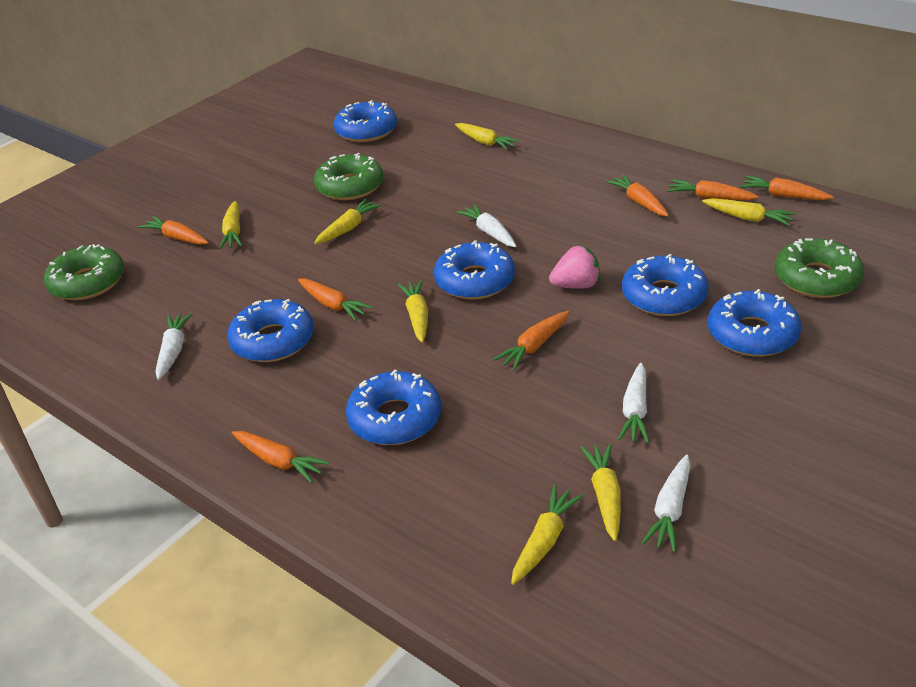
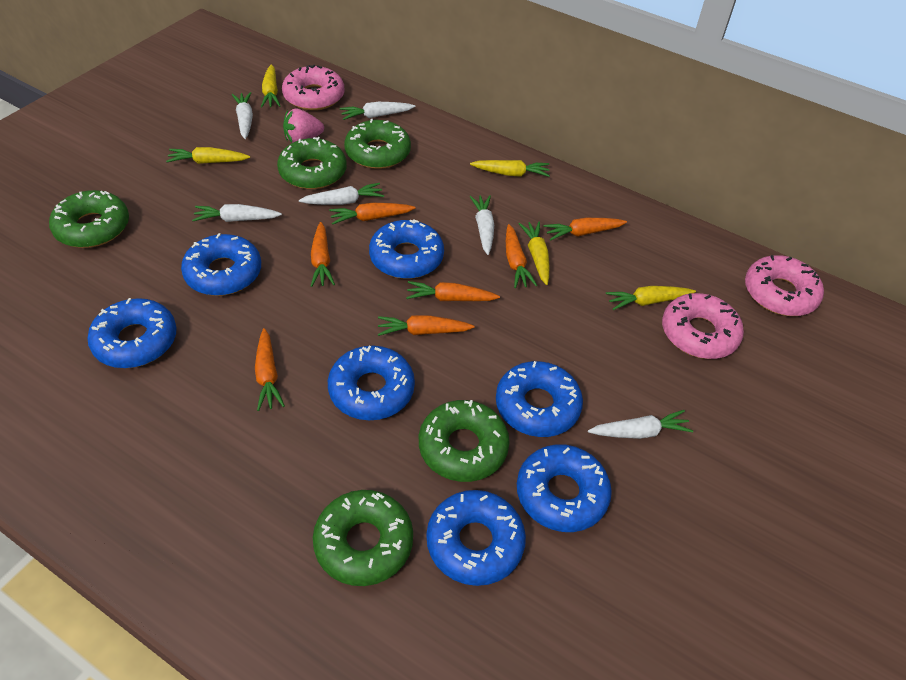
blue donut: 6 -> 7
green donut: 3 -> 5
pink donut: 0 -> 3
white carrot: 4 -> 6
yellow carrot: 7 -> 5

